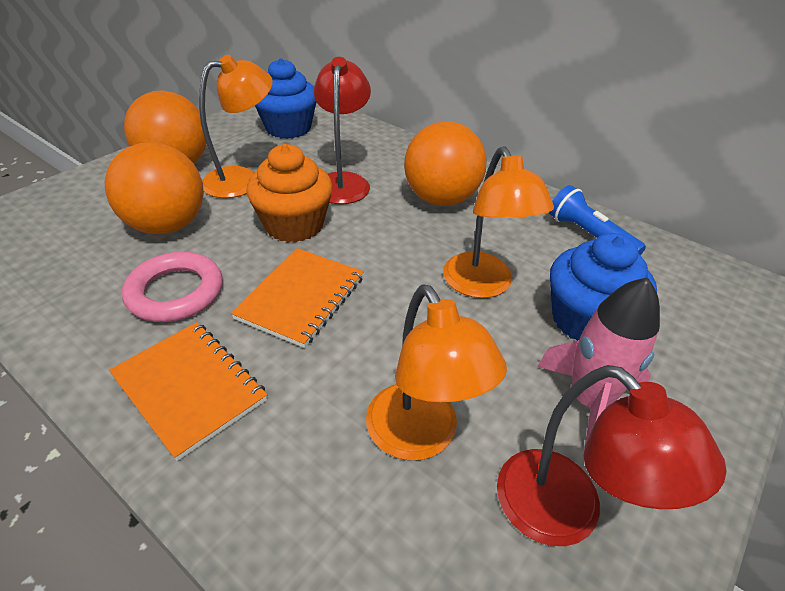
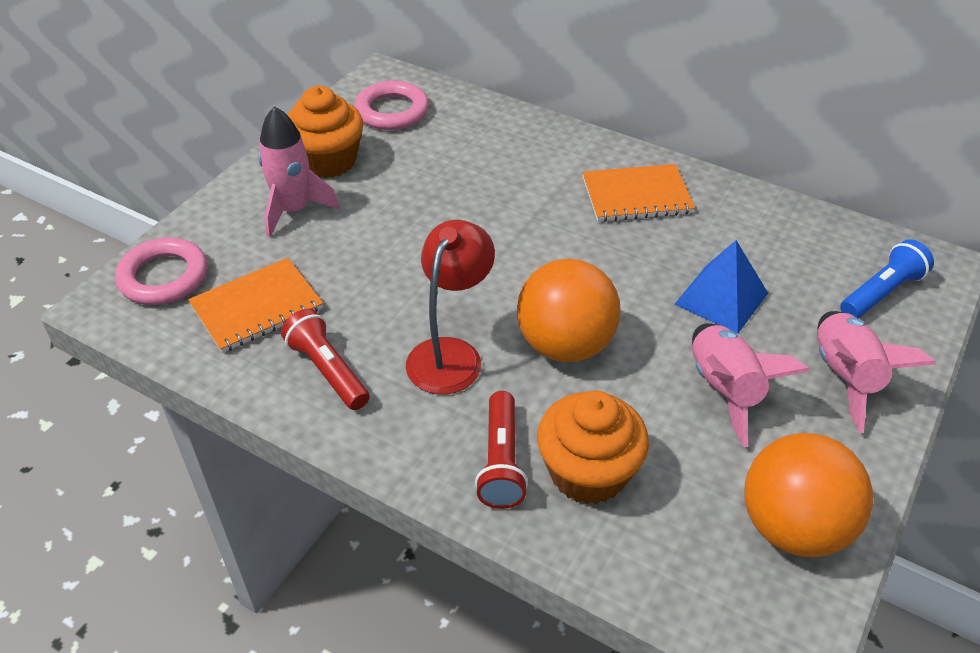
blue cupcake: 2 -> 0
blue pyramid: 0 -> 1
orange ball: 3 -> 2
orange cupcake: 1 -> 2
orange lamp: 3 -> 0
pink ring: 1 -> 2
pink rocket: 1 -> 3
red flashlight: 0 -> 2
red lamp: 2 -> 1

